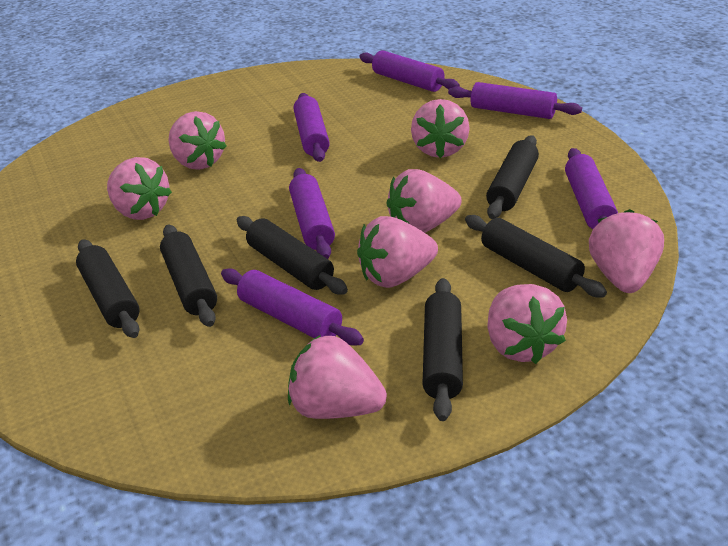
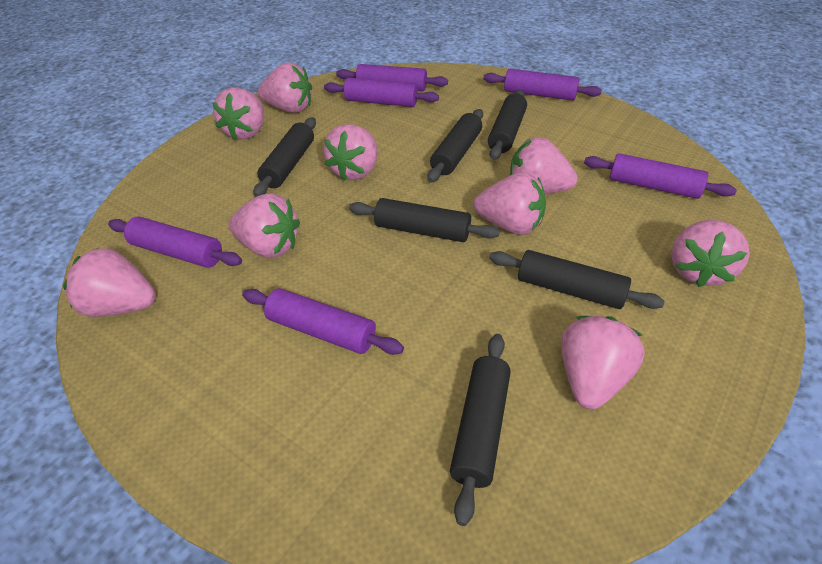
pink strawberry: 8 -> 9

